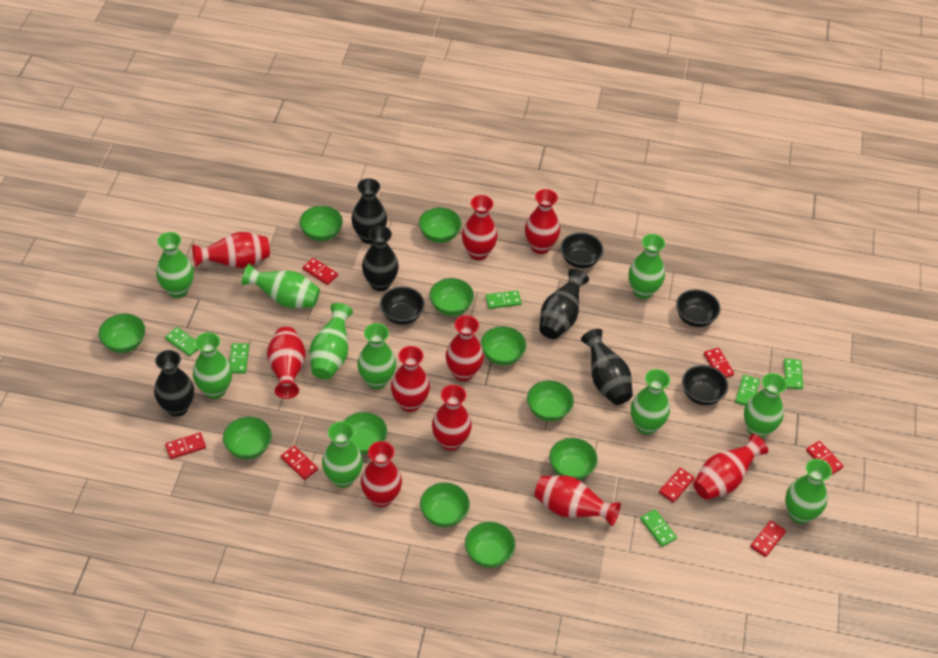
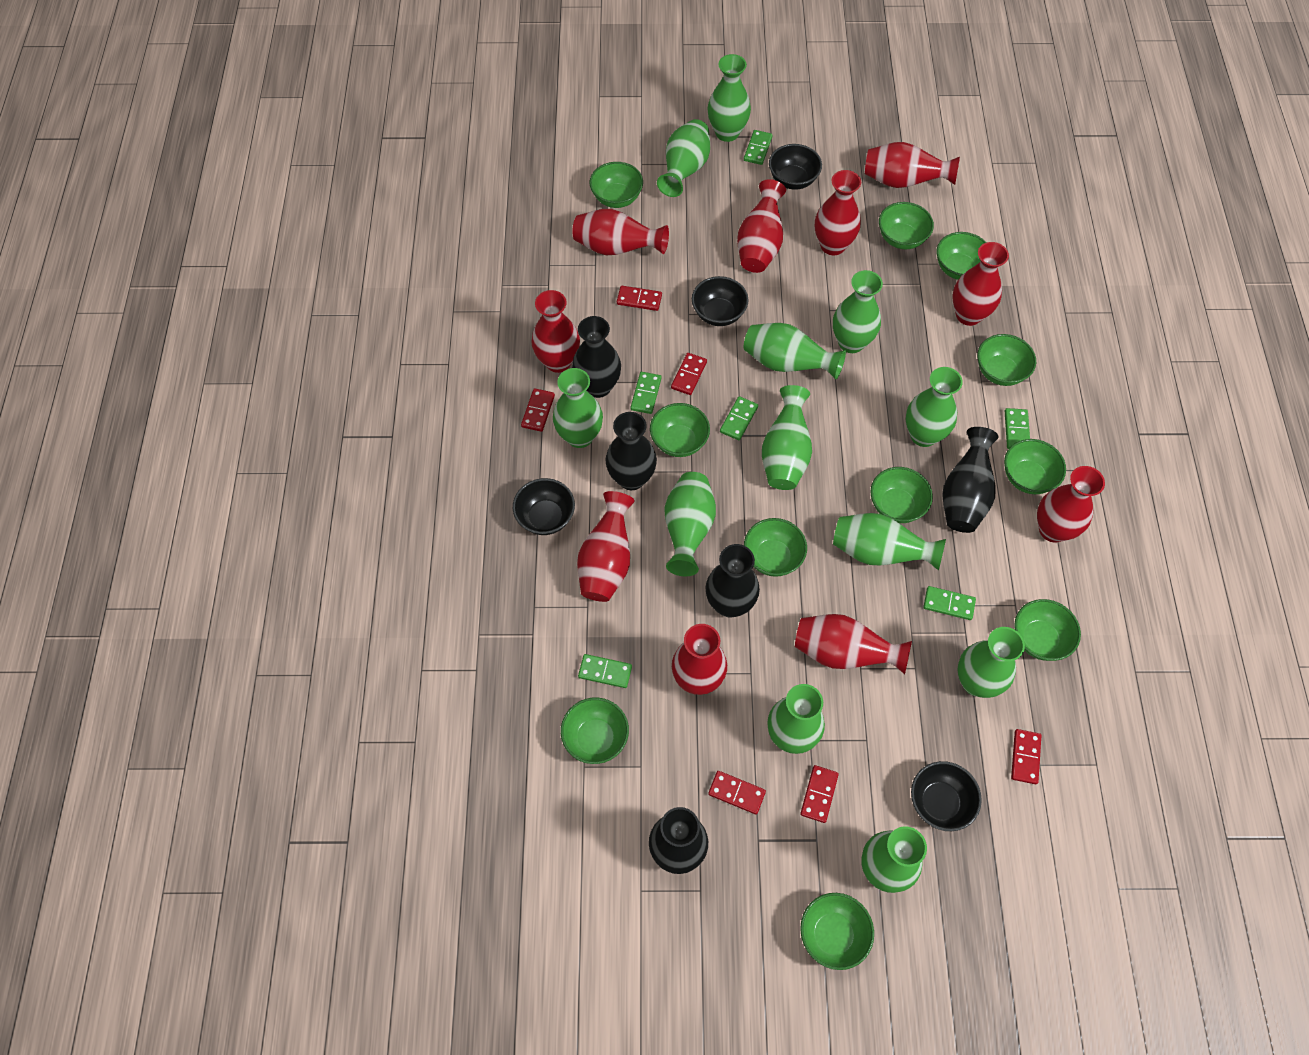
green vase: 10 -> 12
red domino: 7 -> 6

